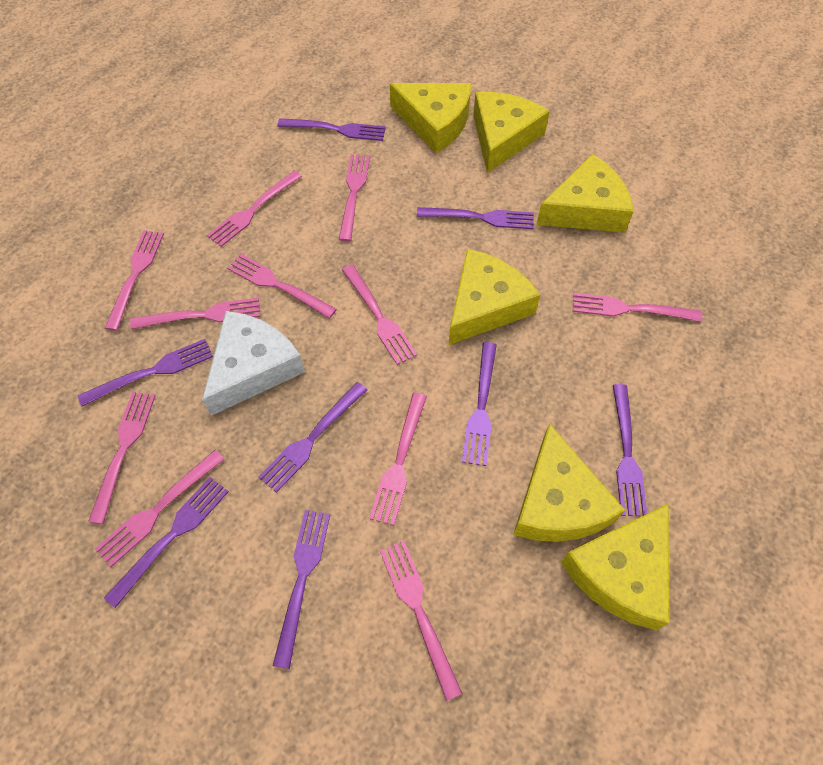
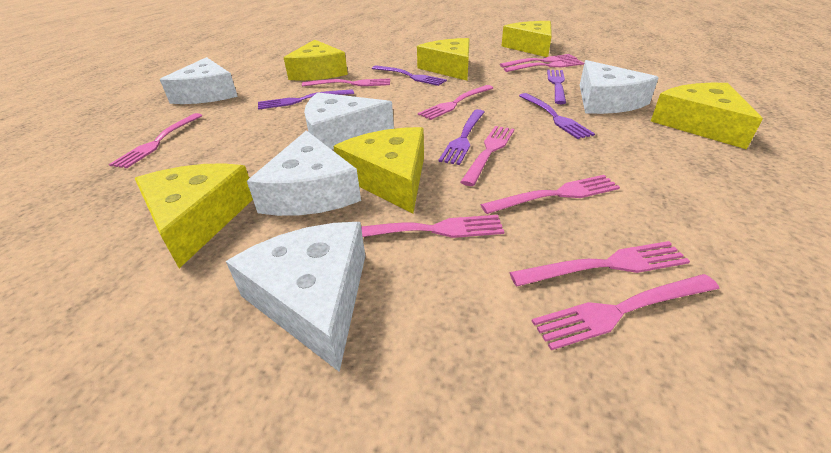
pink fork: 11 -> 10
purple fork: 8 -> 5
white cheese: 1 -> 5

